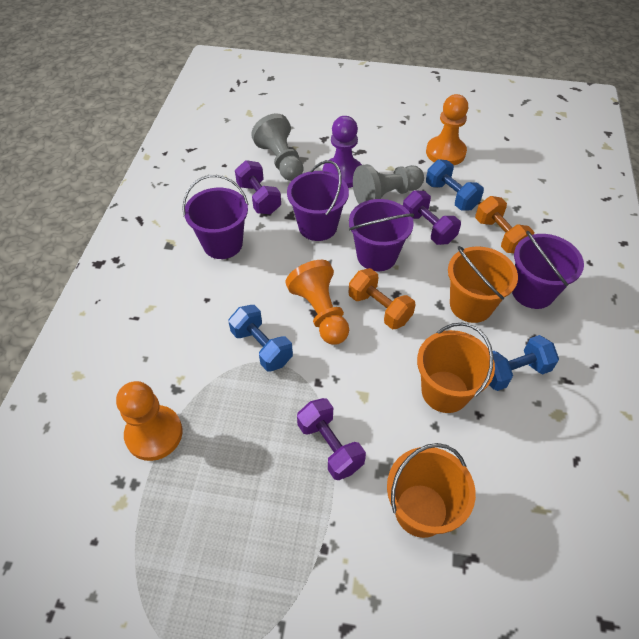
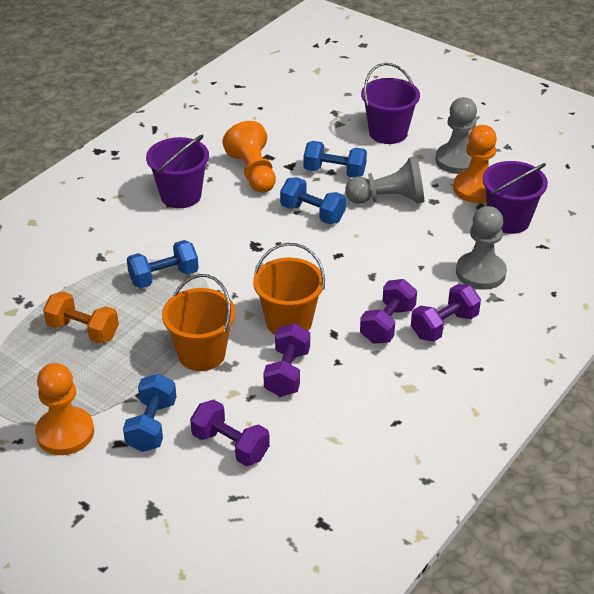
blue dumbbell: 3 -> 4
grey pawn: 2 -> 3
orange bucket: 3 -> 2
orange dumbbell: 2 -> 1
purple bucket: 4 -> 3
purple dumbbell: 3 -> 4
purple pawn: 1 -> 0

